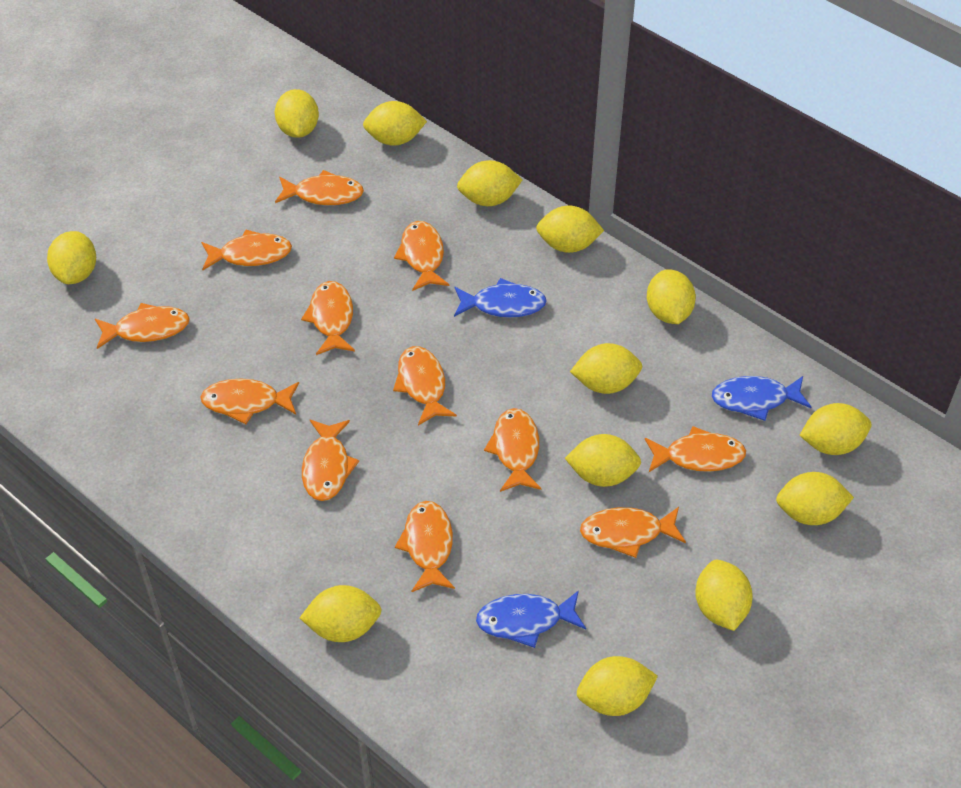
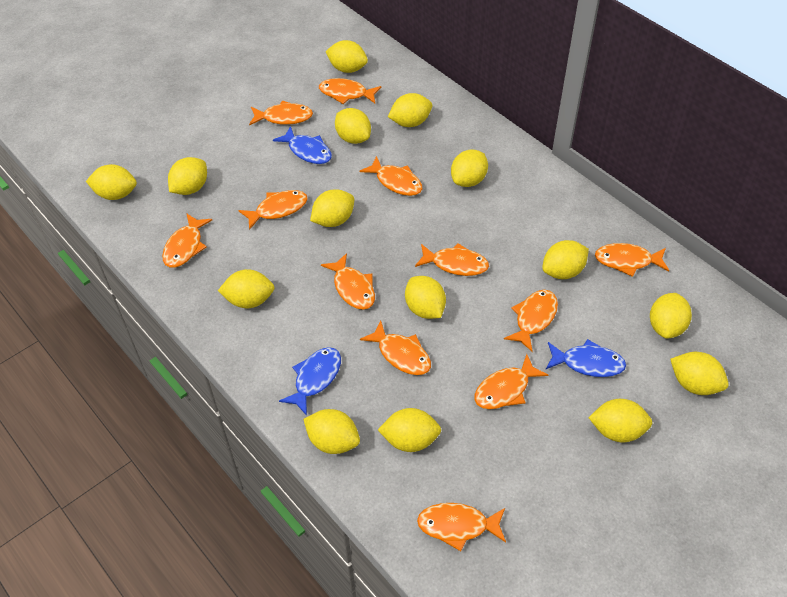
yellow lemon: 13 -> 15

